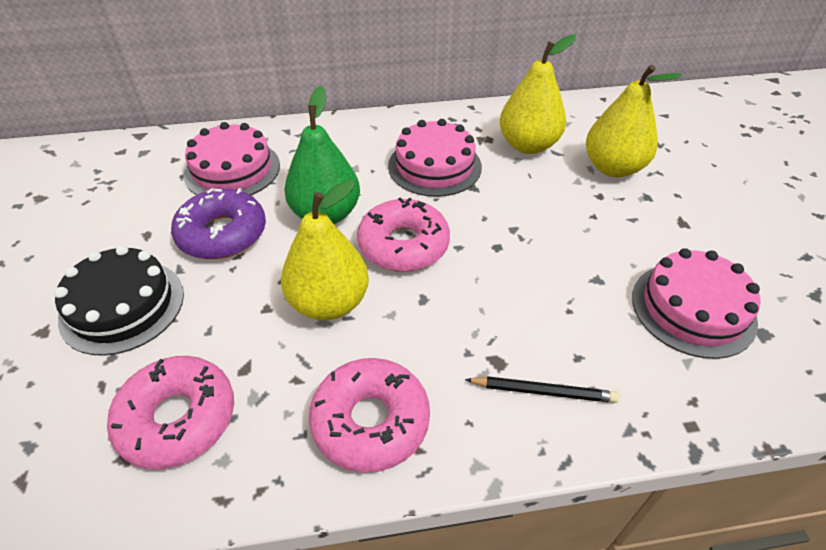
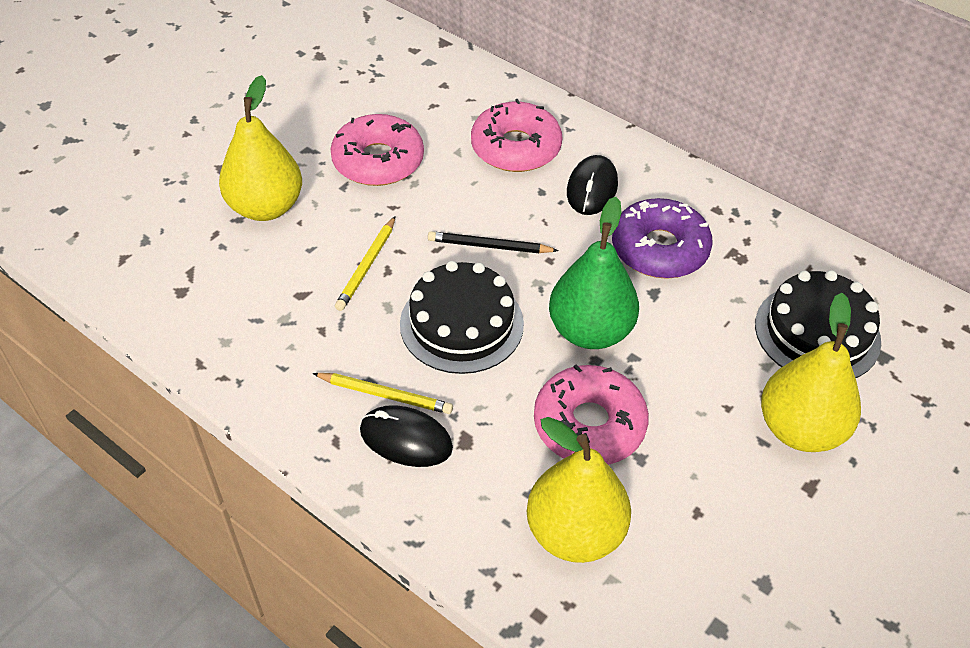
black cake: 1 -> 2
black mouse: 0 -> 2
pink cake: 3 -> 0
yellow pencil: 0 -> 2

